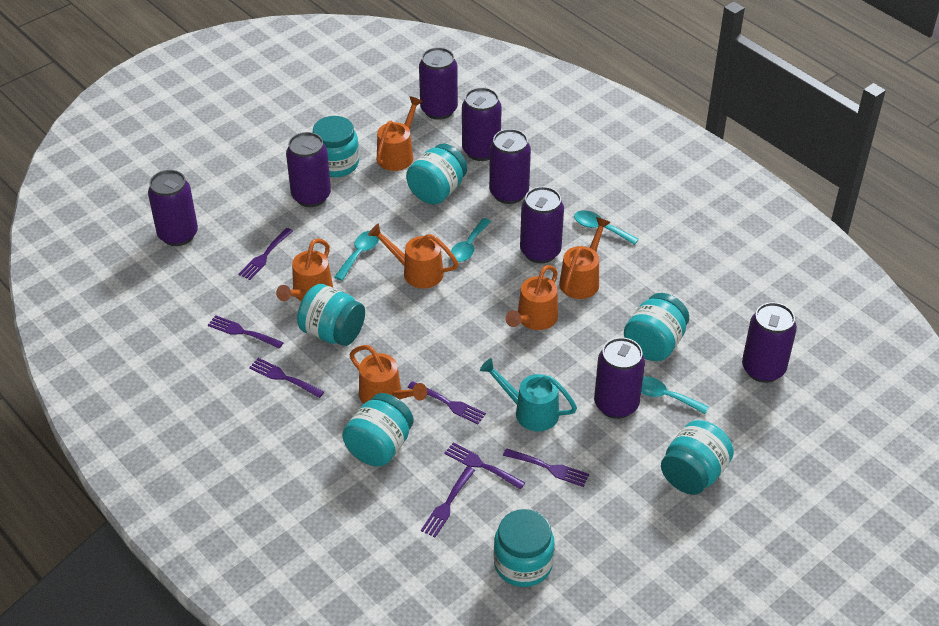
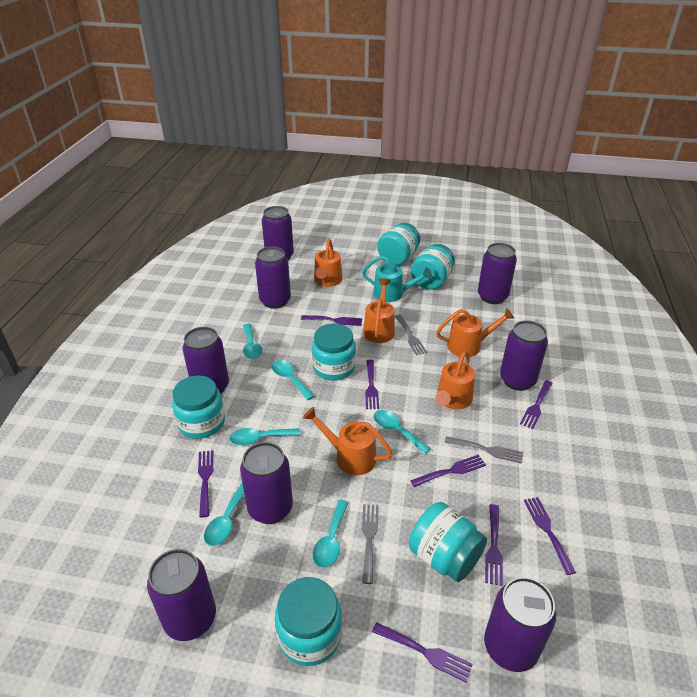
grey fork: 0 -> 3
orange watering can: 6 -> 5
purple fork: 7 -> 8
turquoise jar: 7 -> 6
turquoise spoon: 4 -> 6

